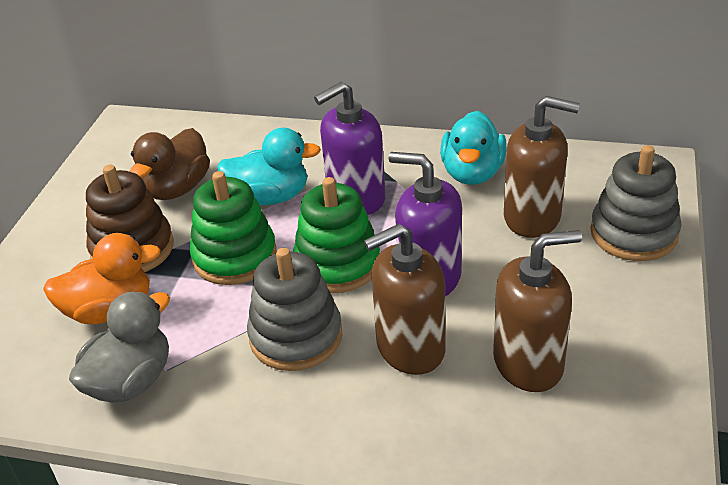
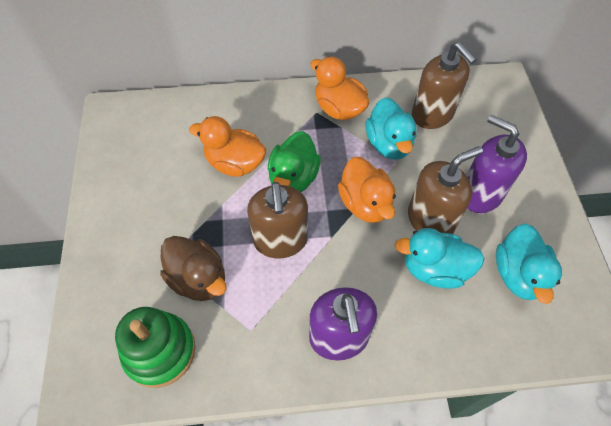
brown stacking toy: 1 -> 0
green duck: 0 -> 1
green stacking toy: 2 -> 1
grey duck: 1 -> 0
grey stacking toy: 2 -> 0
orange duck: 1 -> 3
turquoise duck: 2 -> 3

